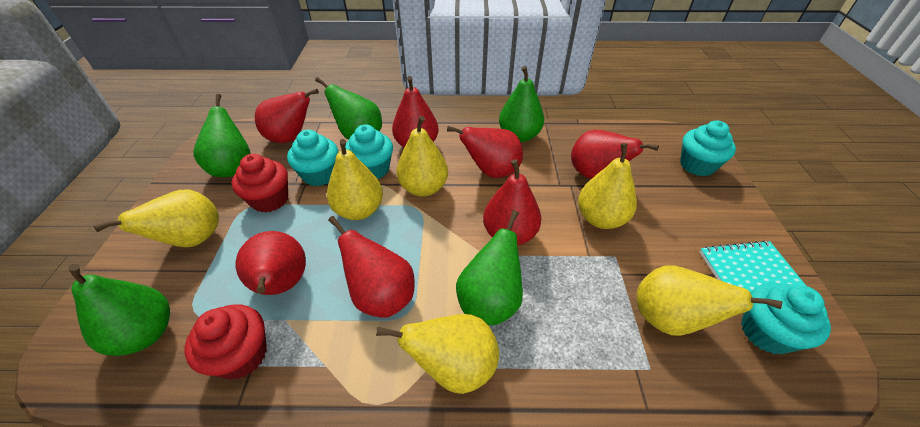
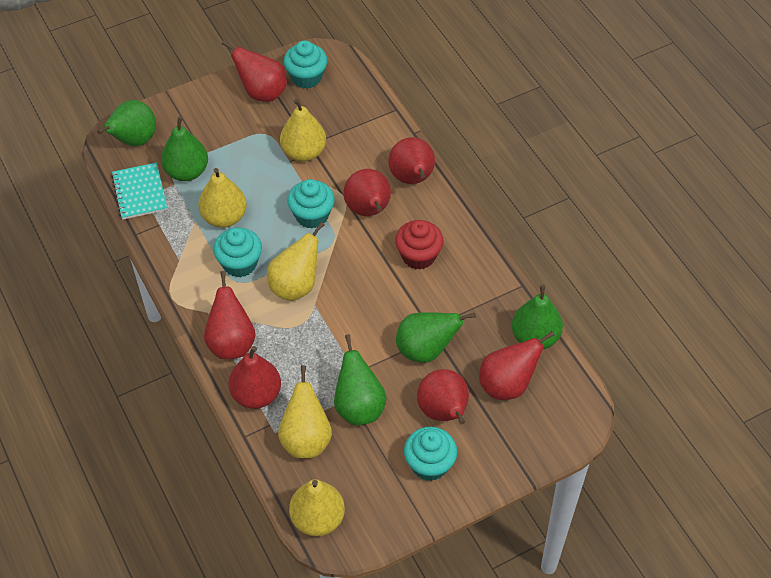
red cupcake: 2 -> 1
yellow pear: 6 -> 5

